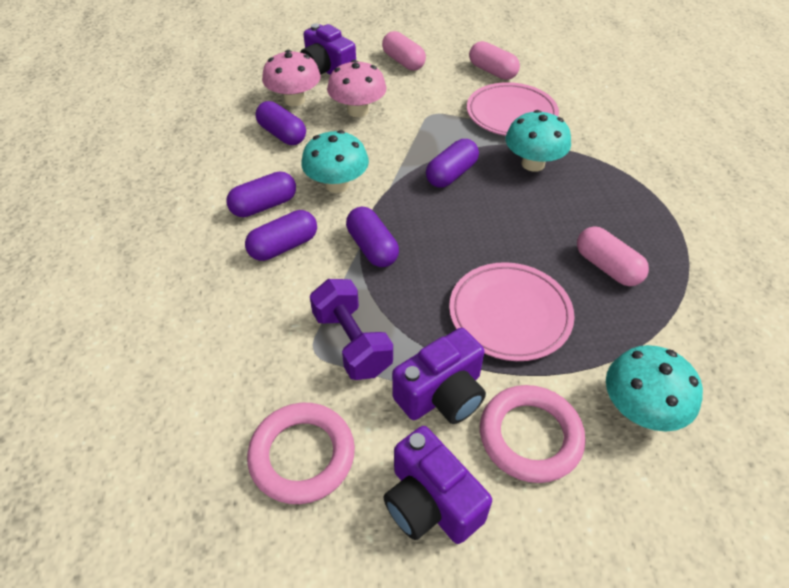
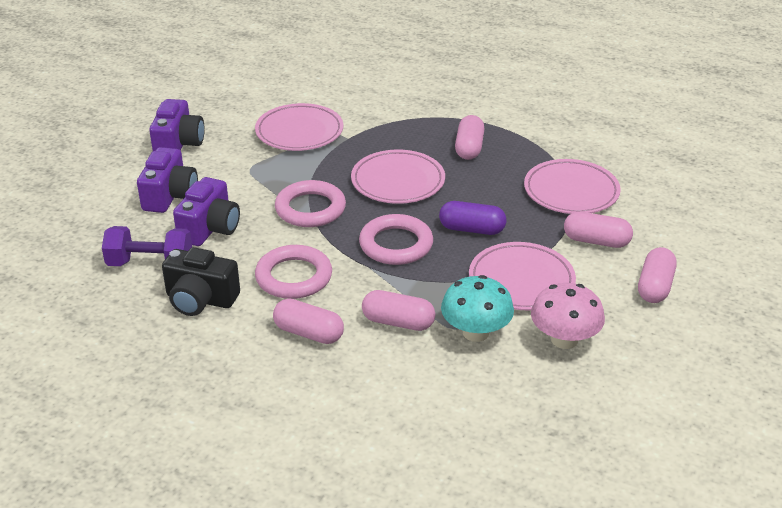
black camera: 0 -> 1
pink capsule: 3 -> 5
pink mushroom: 2 -> 1
pink plate: 2 -> 4
pink ring: 2 -> 3
purple capsule: 5 -> 1
turquoise mushroom: 3 -> 1

